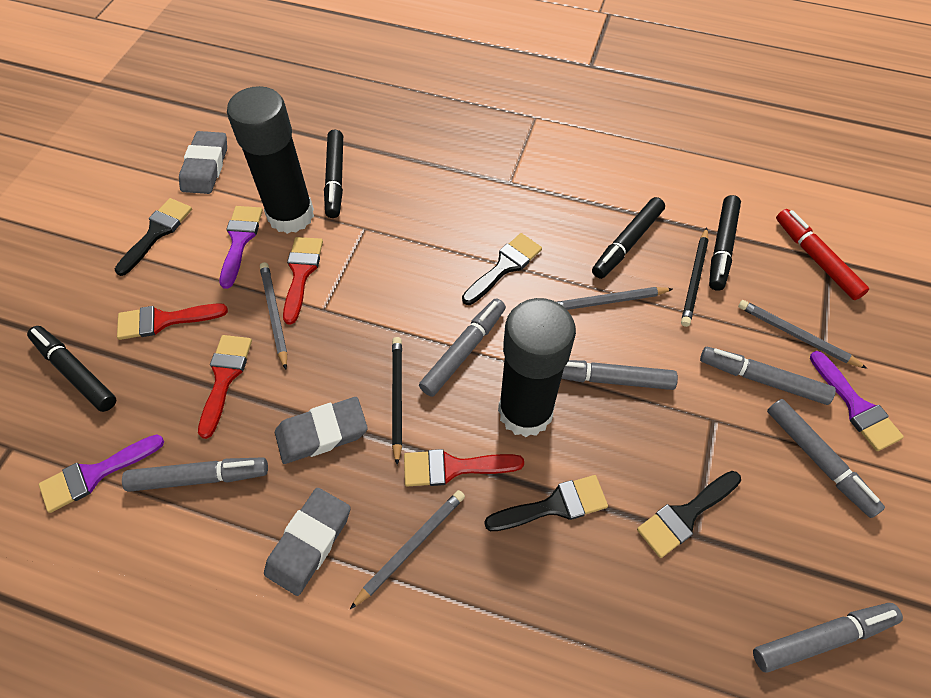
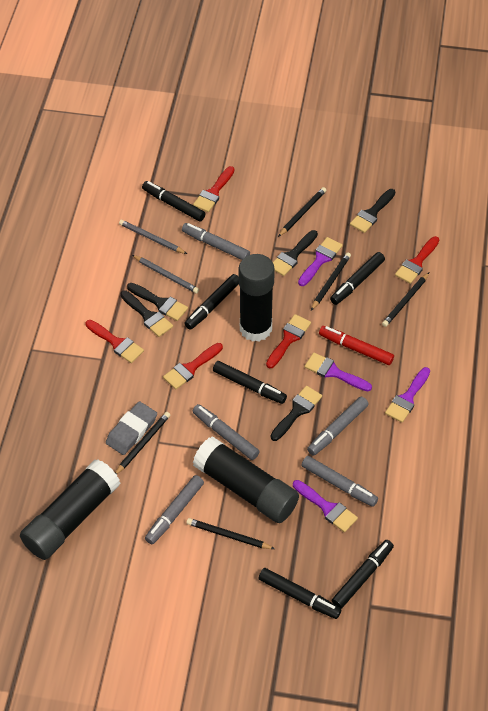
black brush: 4 -> 5
black glue stick: 2 -> 3
black marker: 4 -> 6
black pencil: 2 -> 5
grey eraser: 3 -> 1
grey marker: 6 -> 5
grey pencil: 4 -> 2
purple brush: 3 -> 4
red brush: 4 -> 5

